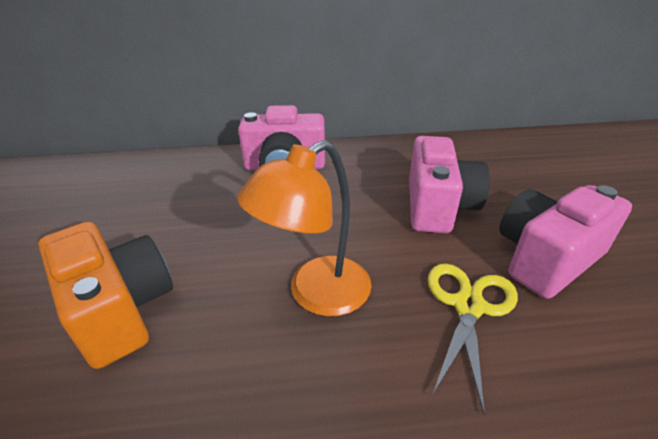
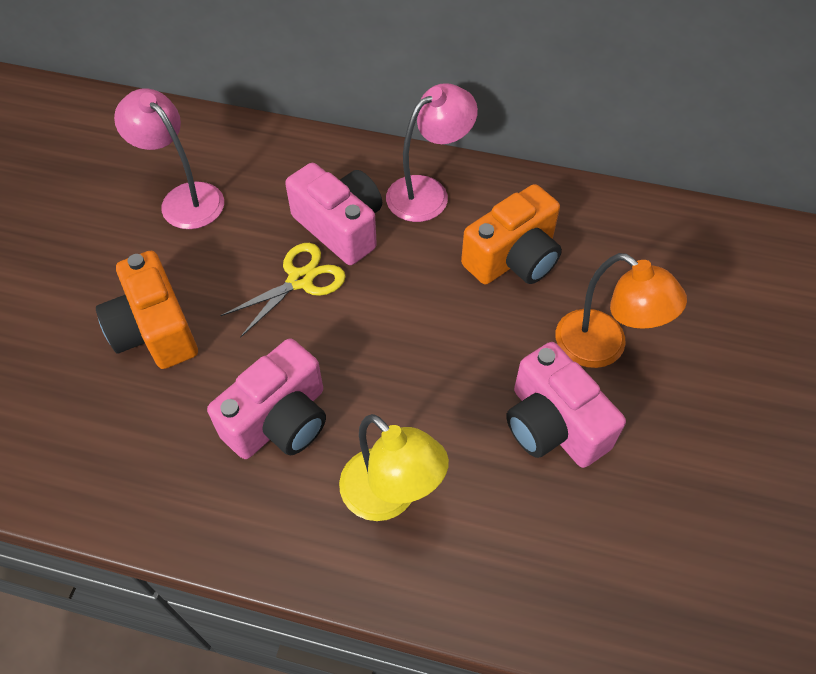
orange camera: 1 -> 2
pink lamp: 0 -> 2
yellow lamp: 0 -> 1

